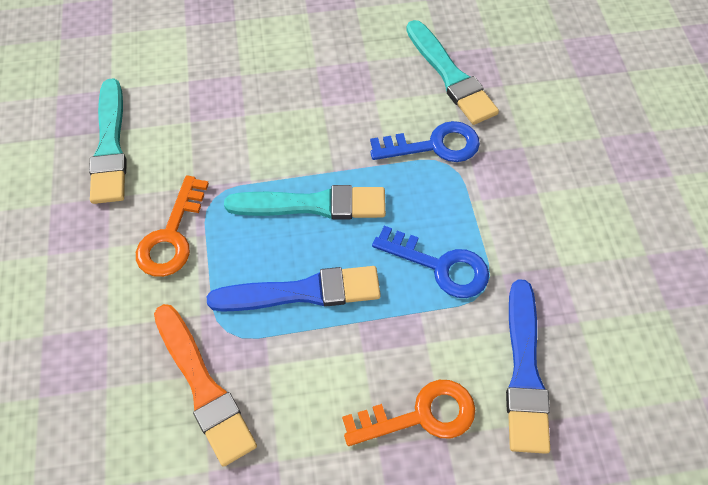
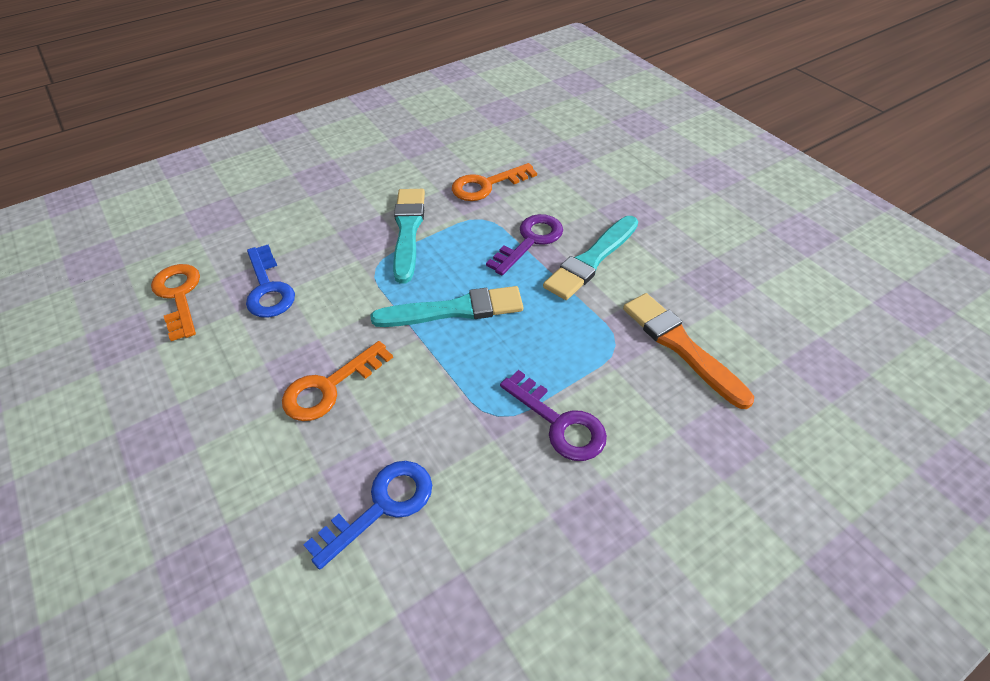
blue brush: 2 -> 0
orange key: 2 -> 3
purple key: 0 -> 2

